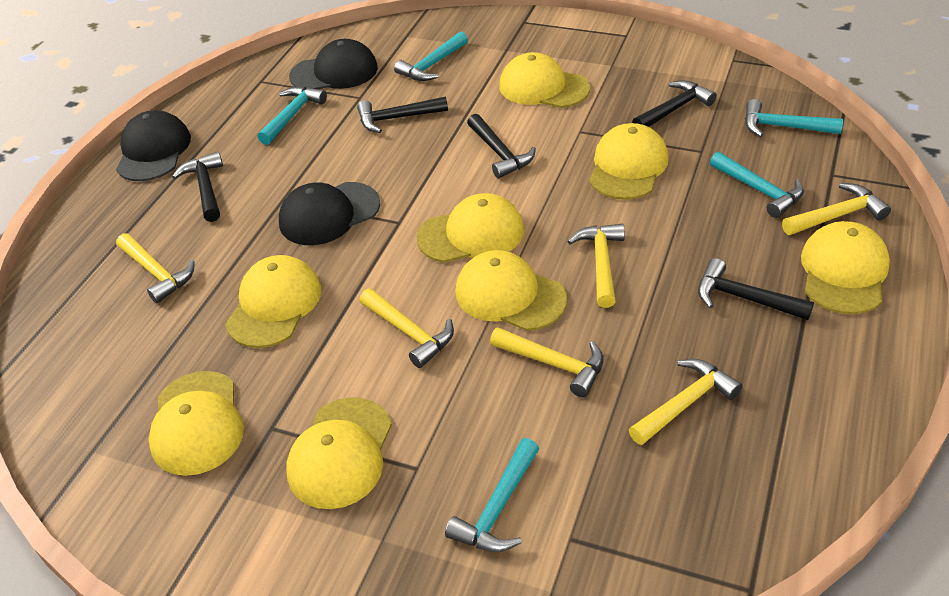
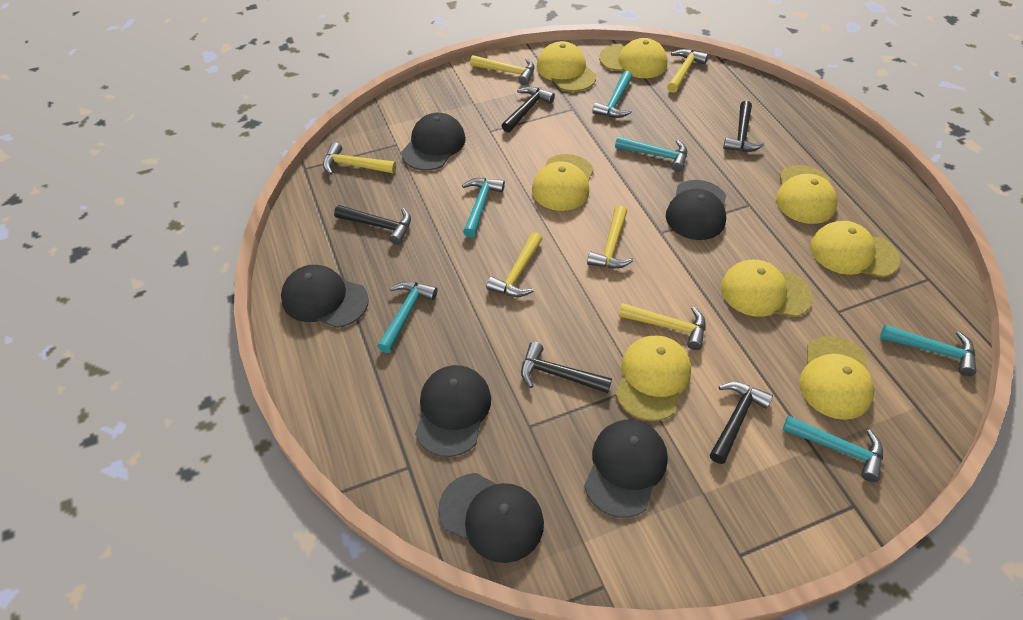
black cap: 3 -> 6
turquoise hammer: 5 -> 6

